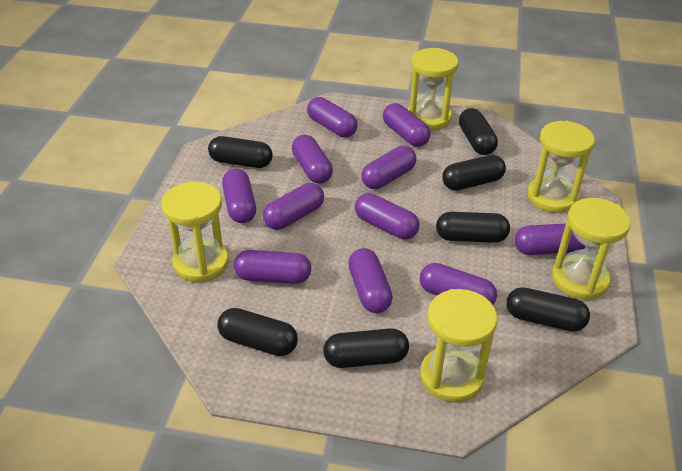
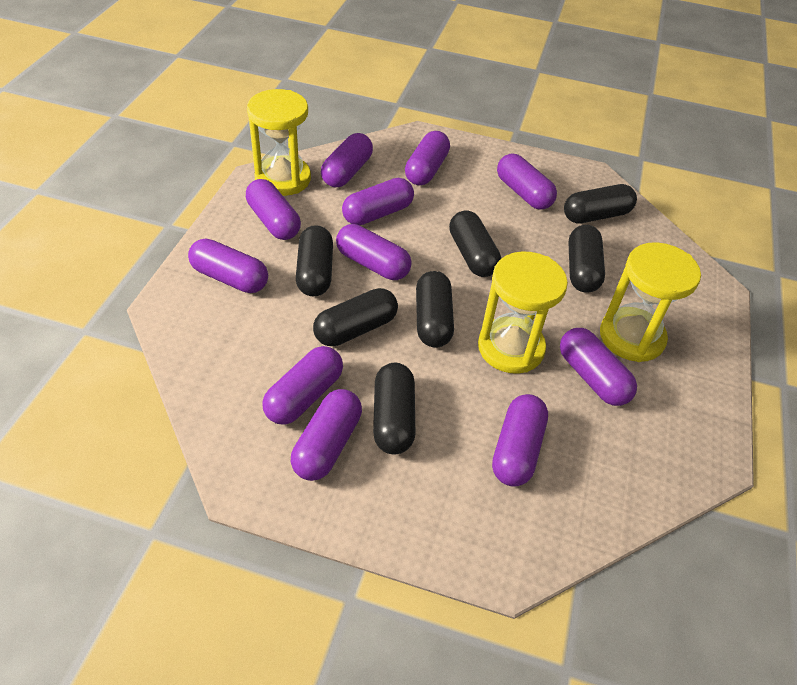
yellow hourglass: 5 -> 3

